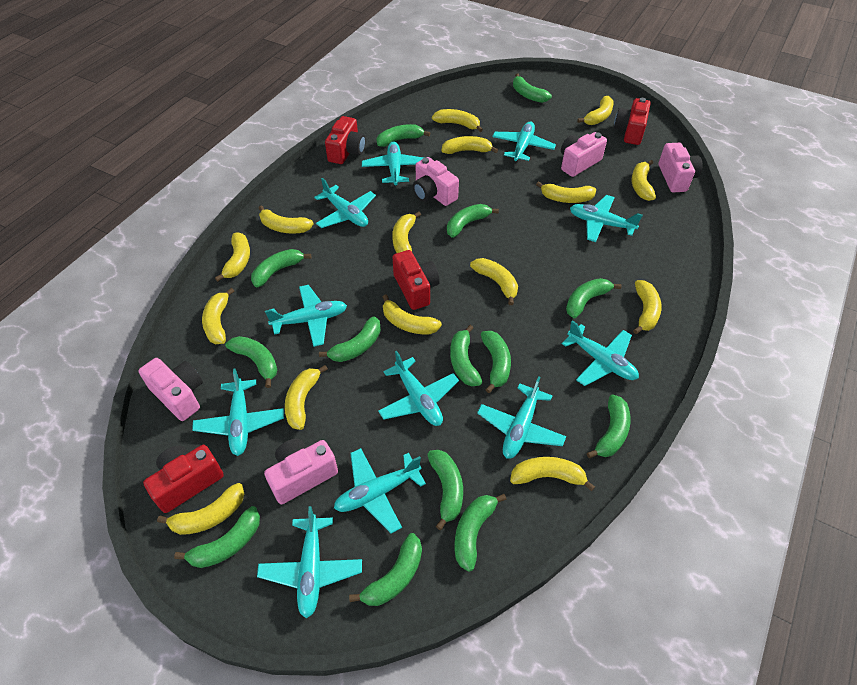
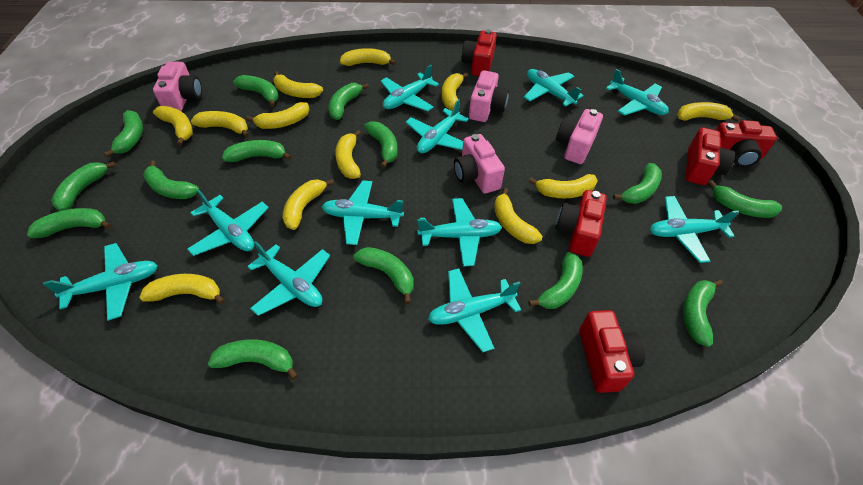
pink camera: 5 -> 4
red camera: 4 -> 5
yellow banana: 15 -> 12

